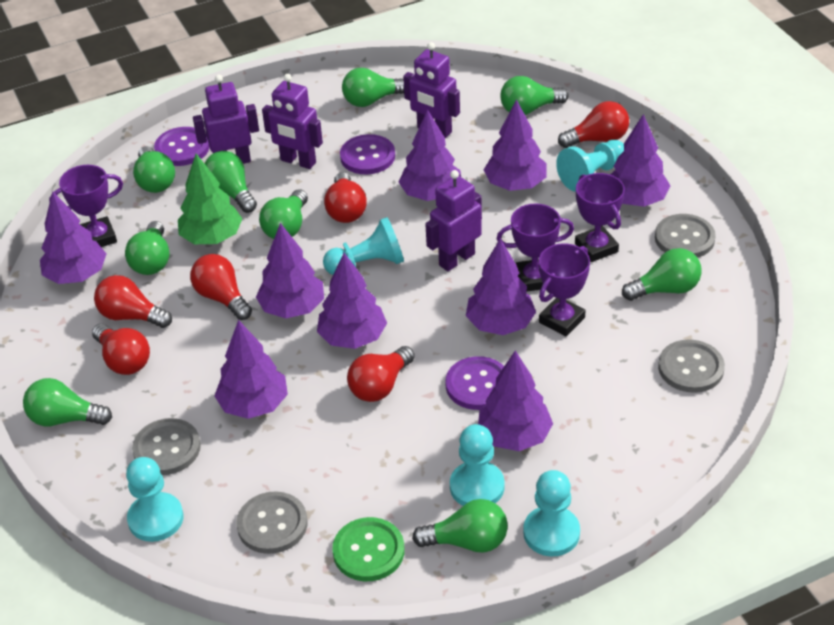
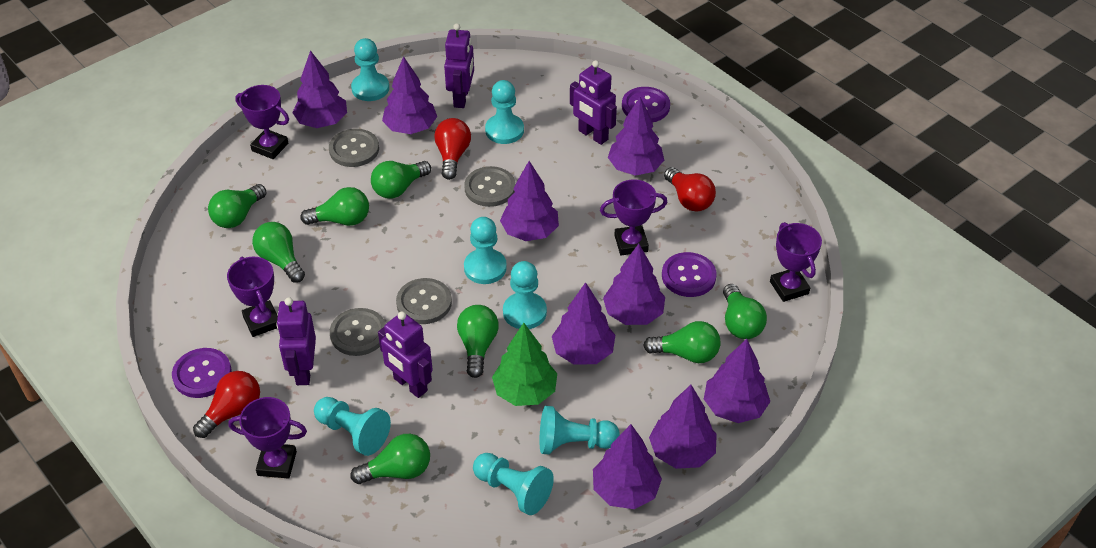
green button: 1 -> 0
green light bulb: 9 -> 8
purple trophy: 4 -> 5
red light bulb: 6 -> 3
turquoise pawn: 5 -> 7

